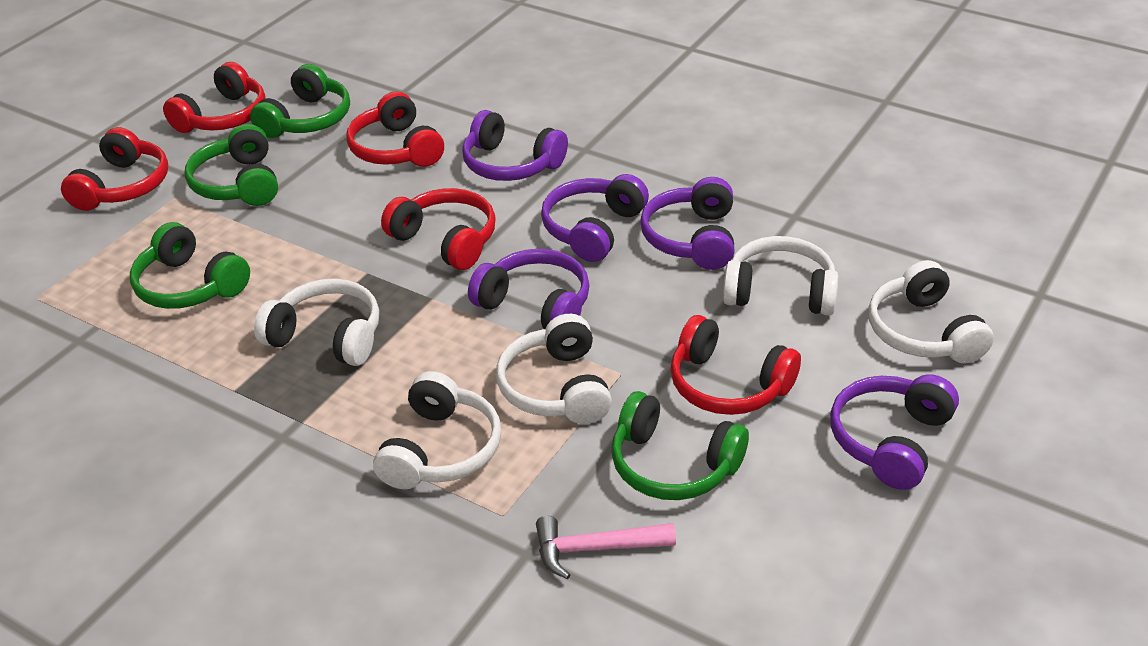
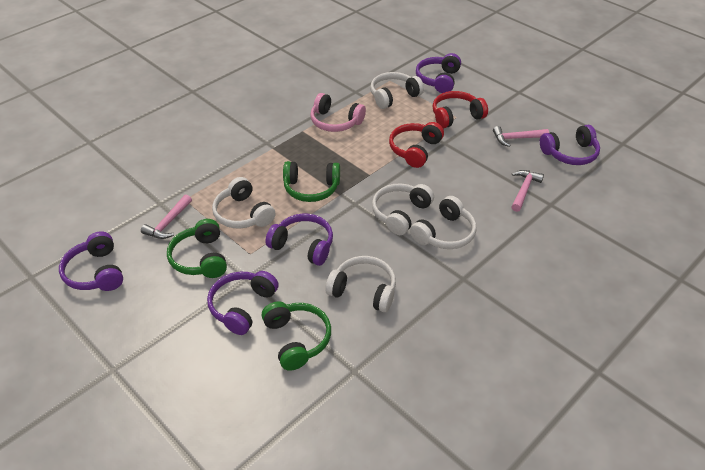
green headphones: 4 -> 3
pink hammer: 1 -> 3
pink headphones: 0 -> 1
red headphones: 5 -> 2

